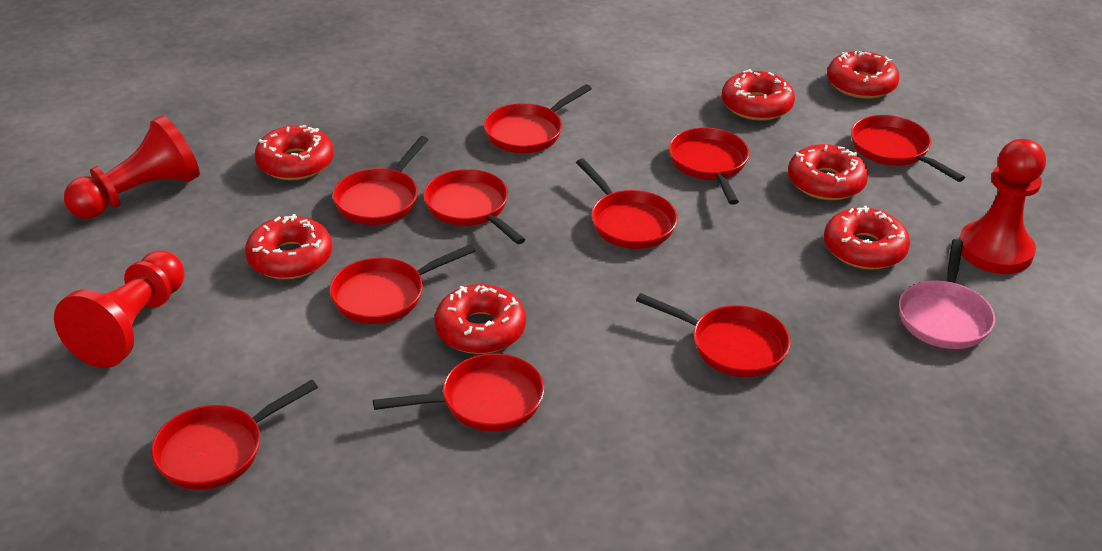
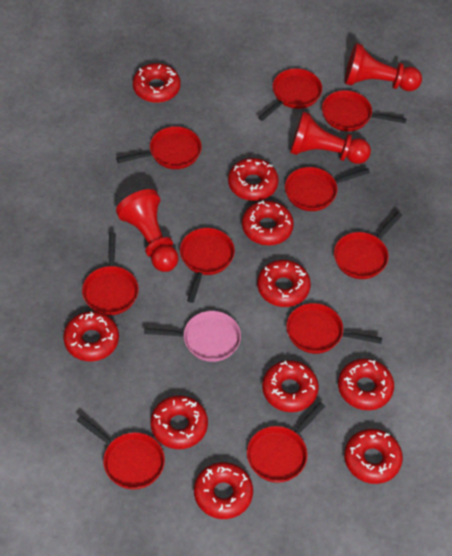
red donut: 7 -> 10

